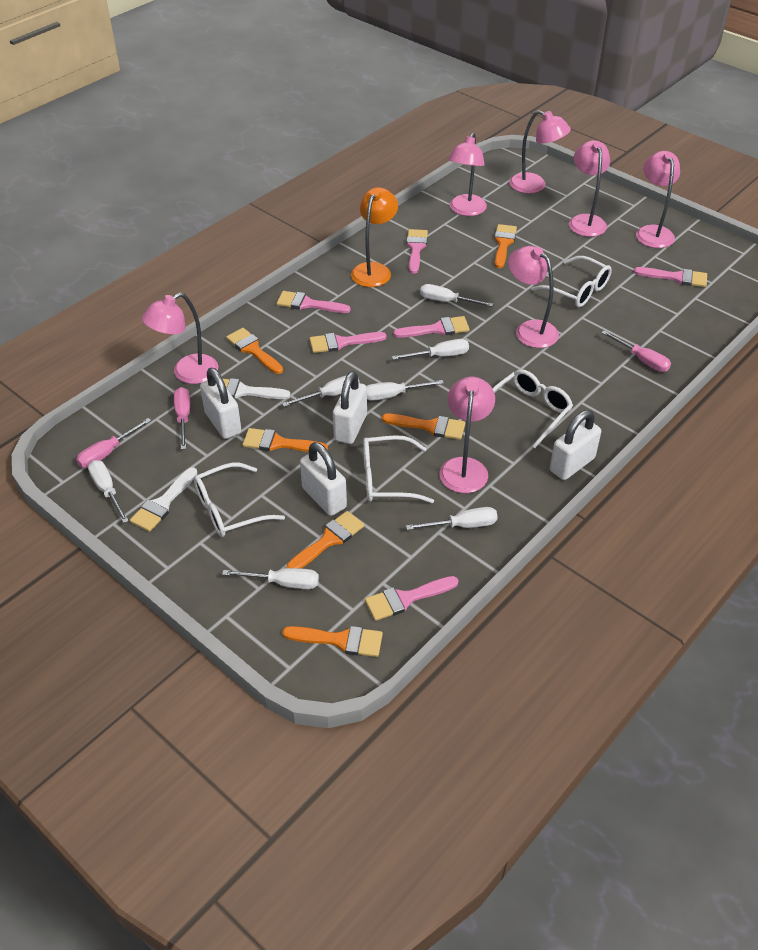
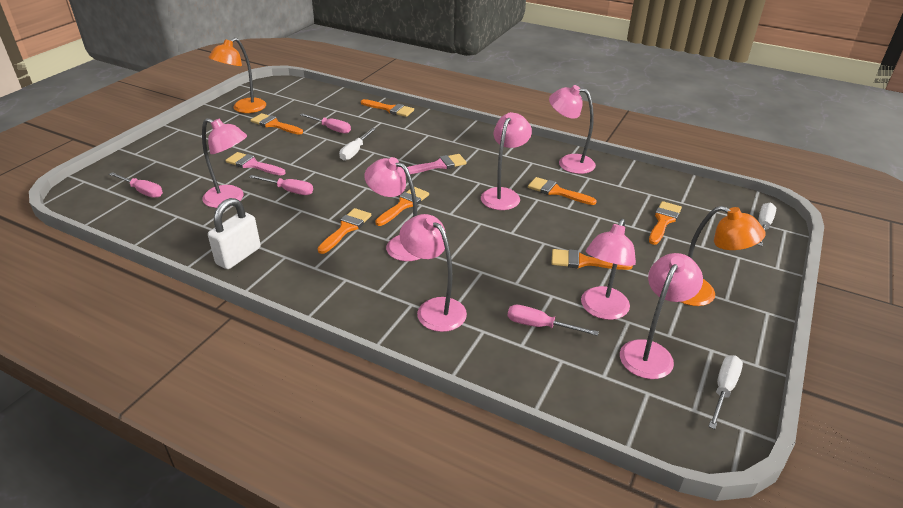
orange brush: 6 -> 7
orange lamp: 1 -> 2
pink brush: 6 -> 2
pink screwdriver: 3 -> 4
white brush: 2 -> 0
white glasses: 4 -> 0
white padlock: 4 -> 1
white screwdriver: 7 -> 3

